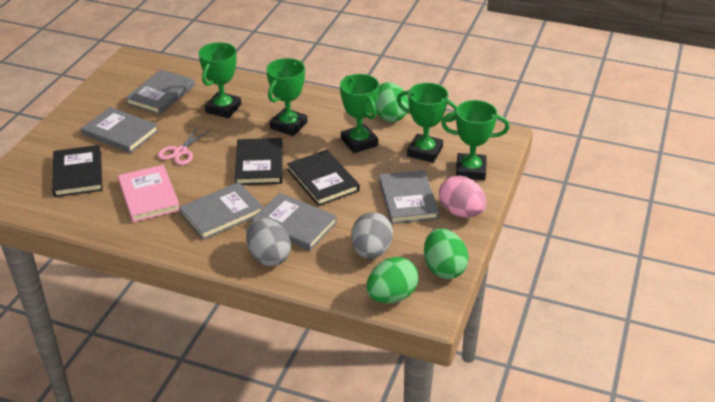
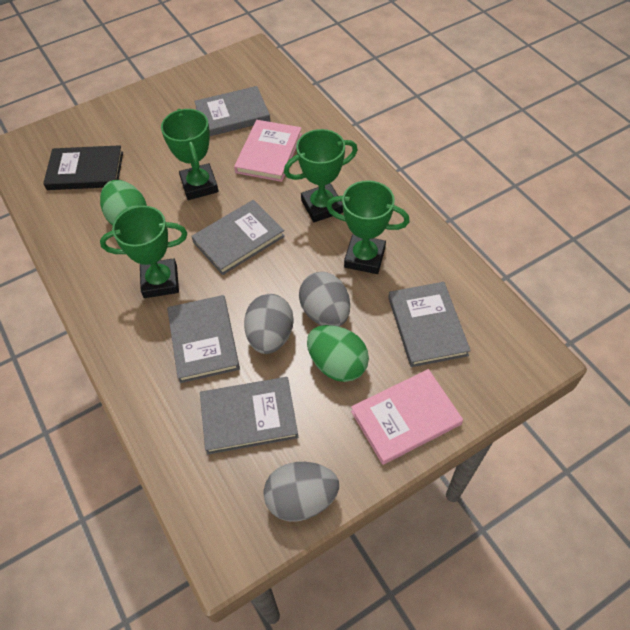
black book: 3 -> 1
green egg: 3 -> 2
green trophy: 5 -> 4
grey egg: 2 -> 3
pink book: 1 -> 2
pink egg: 1 -> 0
pink scissors: 1 -> 0

